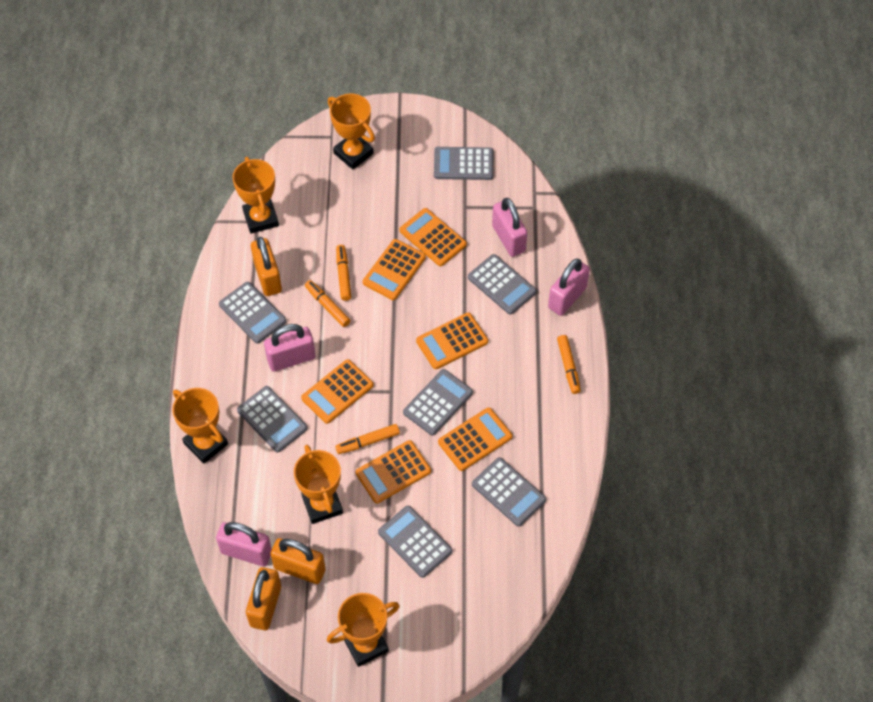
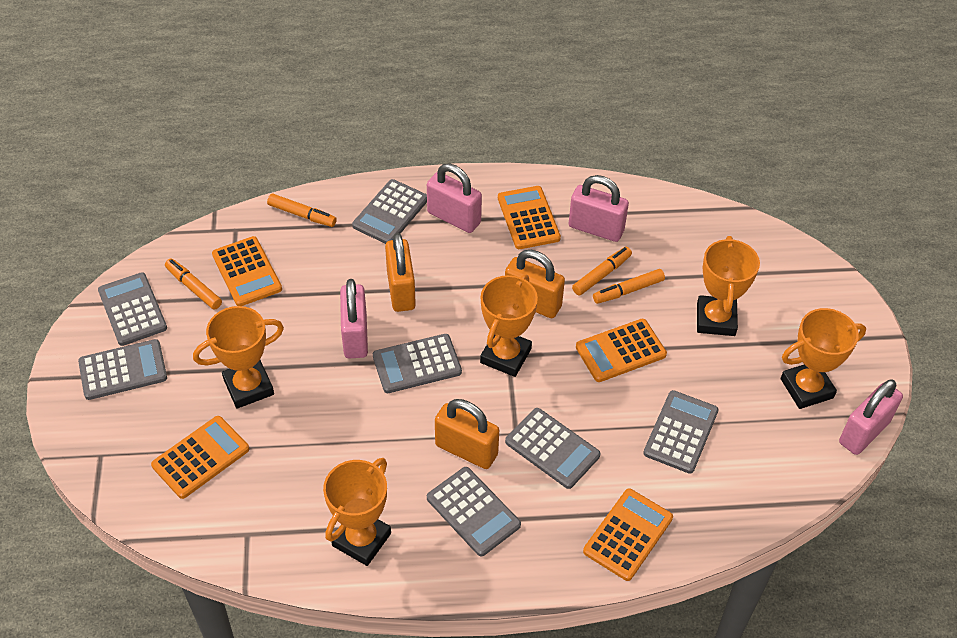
orange calculator: 6 -> 5

